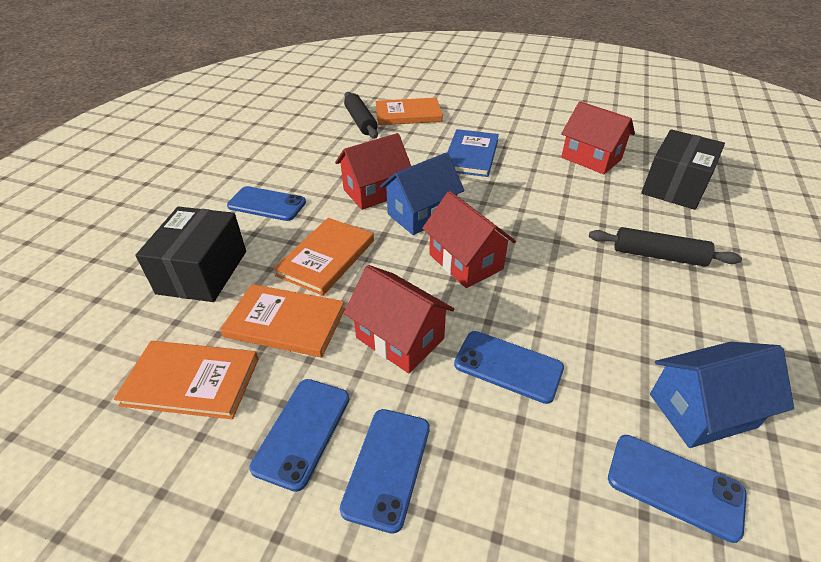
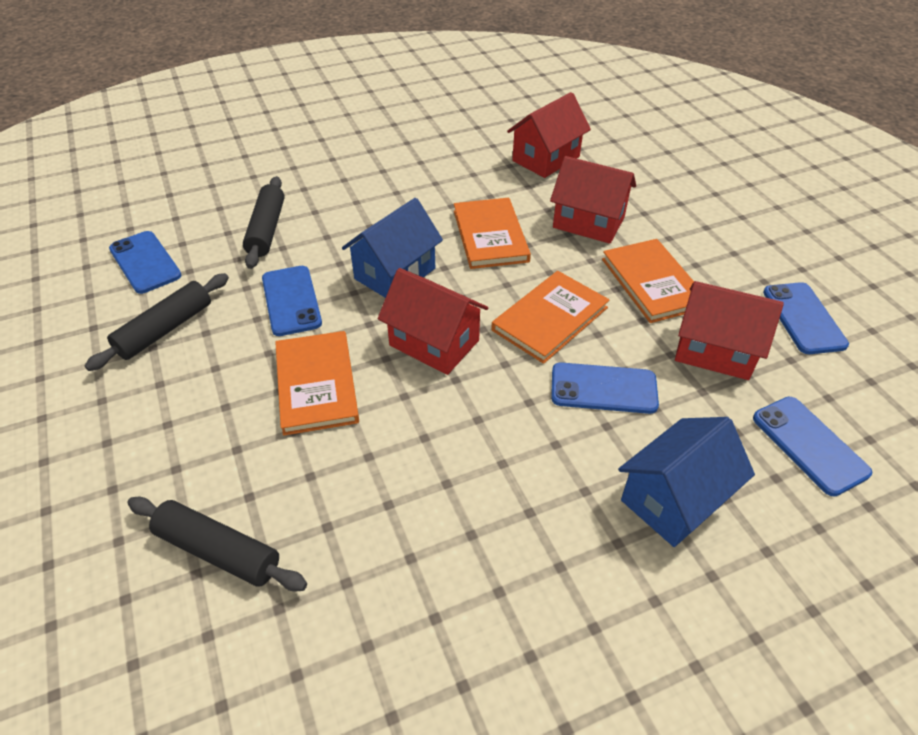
black box: 2 -> 0
black rolling pin: 2 -> 3
blue book: 1 -> 0

